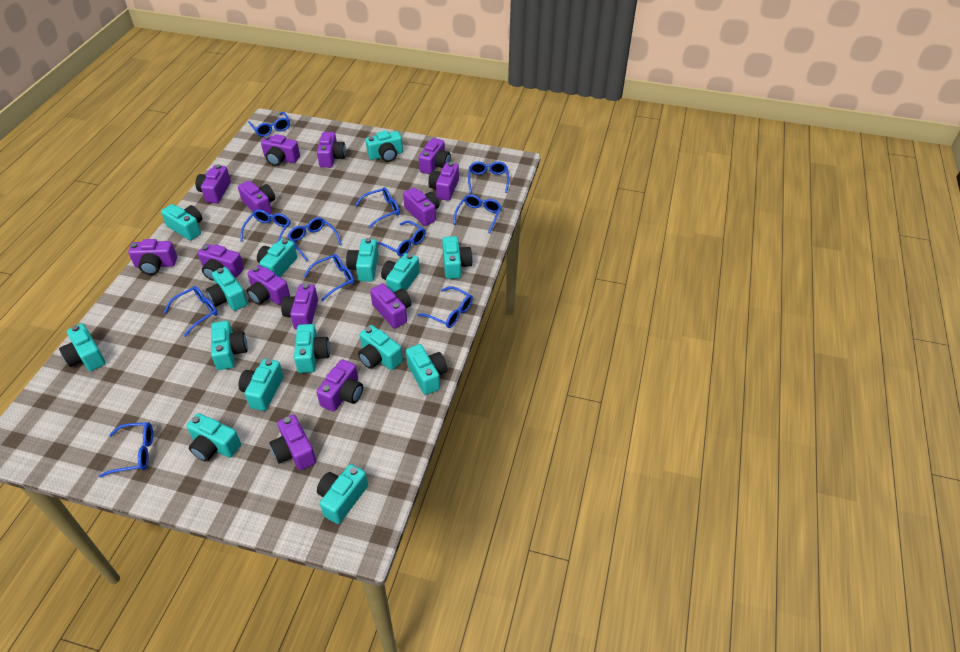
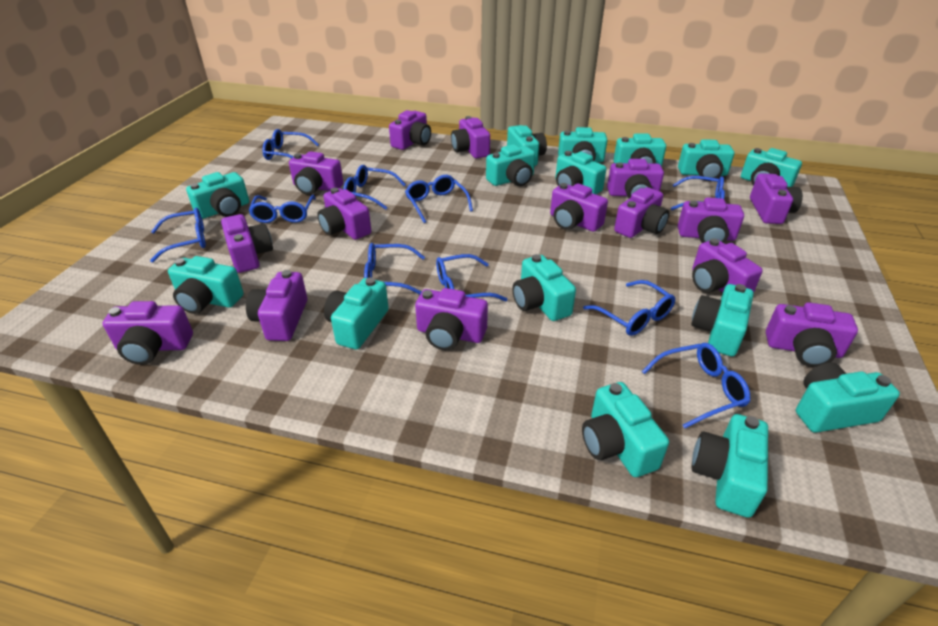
blue glasses: 11 -> 10
purple camera: 14 -> 15

